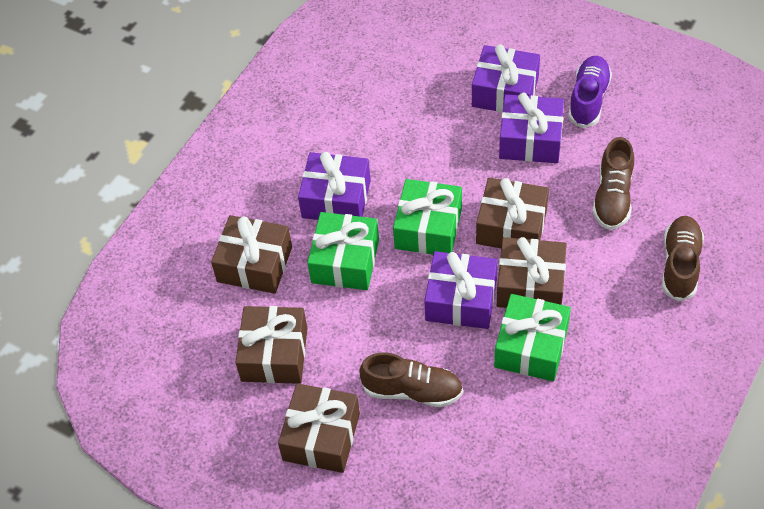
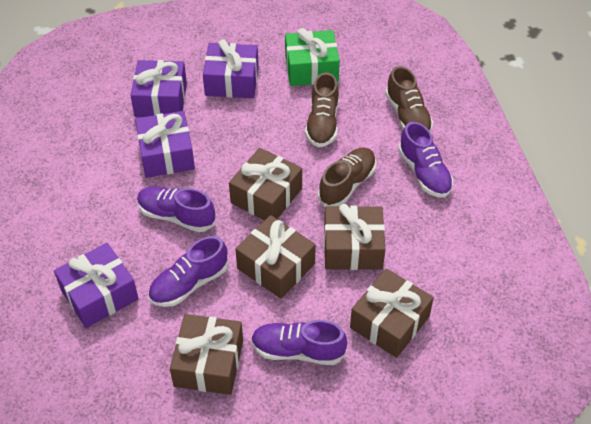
green gift: 3 -> 1
purple shoe: 1 -> 4

